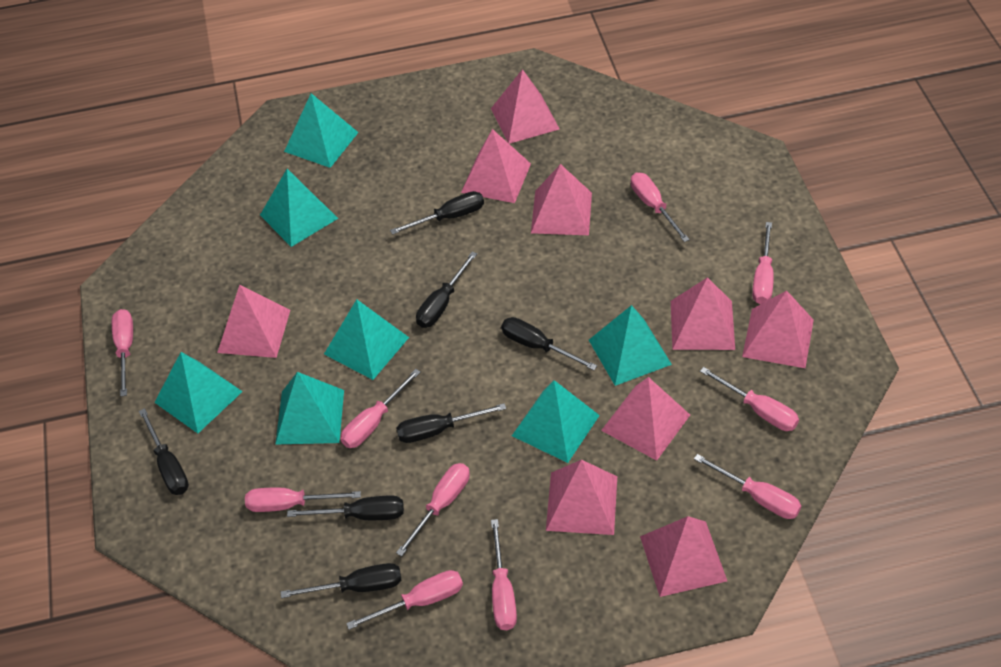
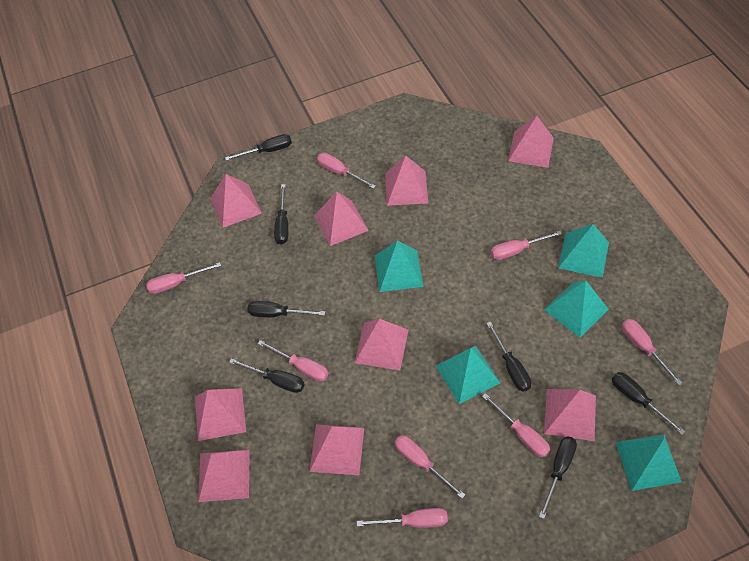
pink screwdriver: 10 -> 8
turquoise pyramid: 7 -> 5

